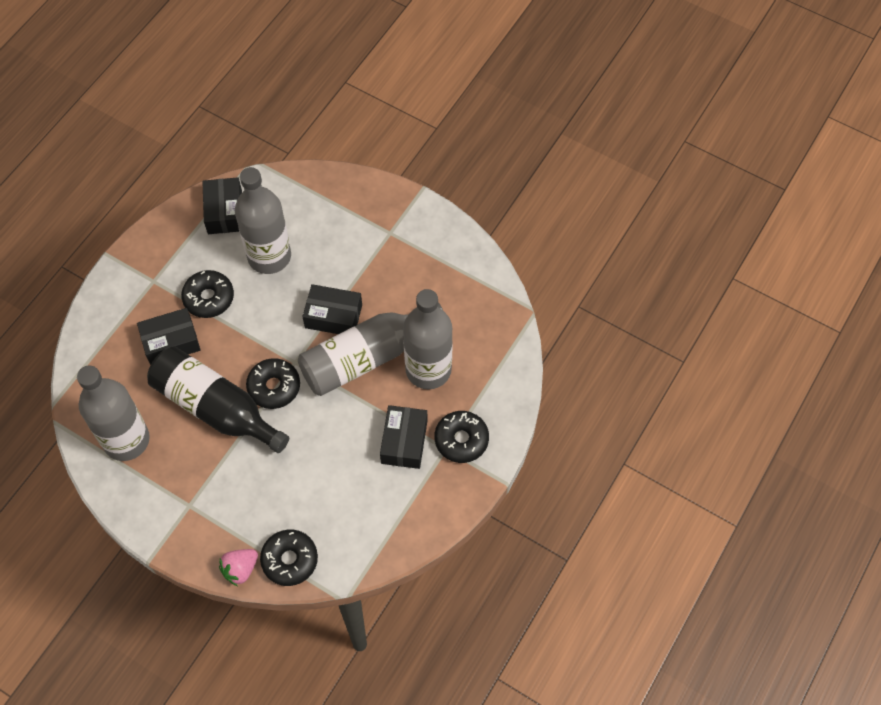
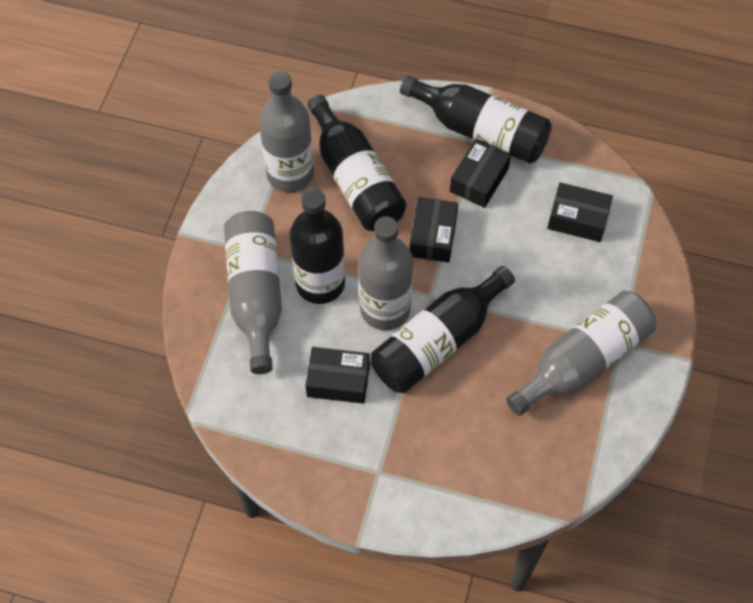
black bottle: 1 -> 4
black donut: 4 -> 0
pink strawberry: 1 -> 0

